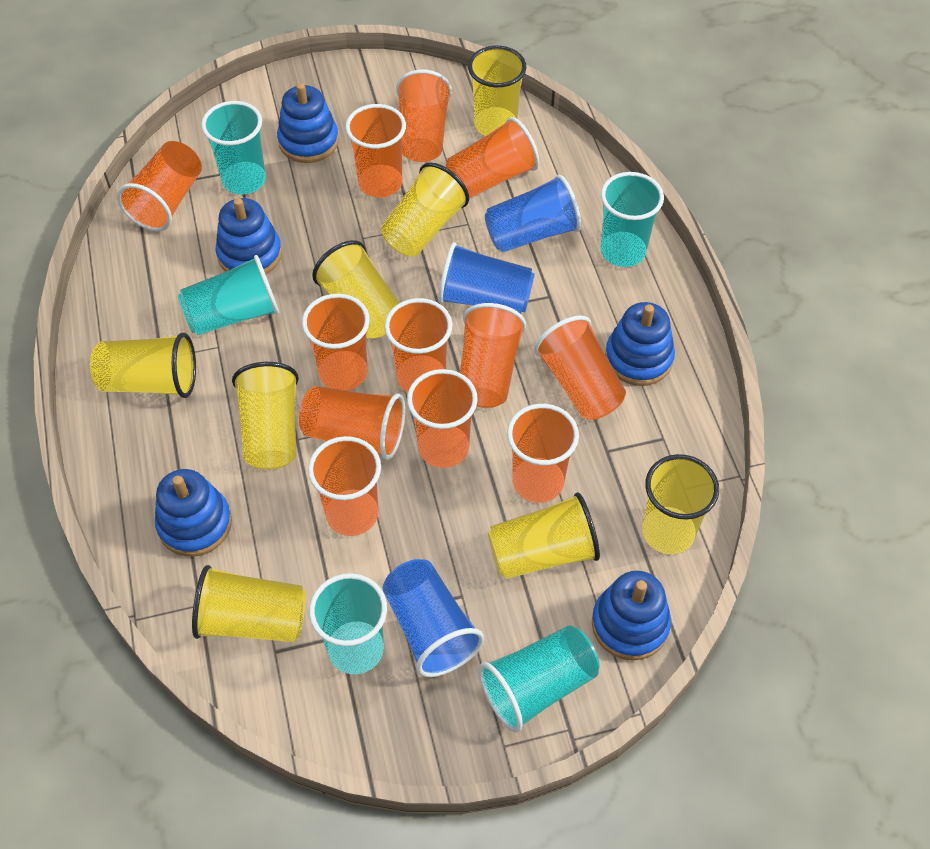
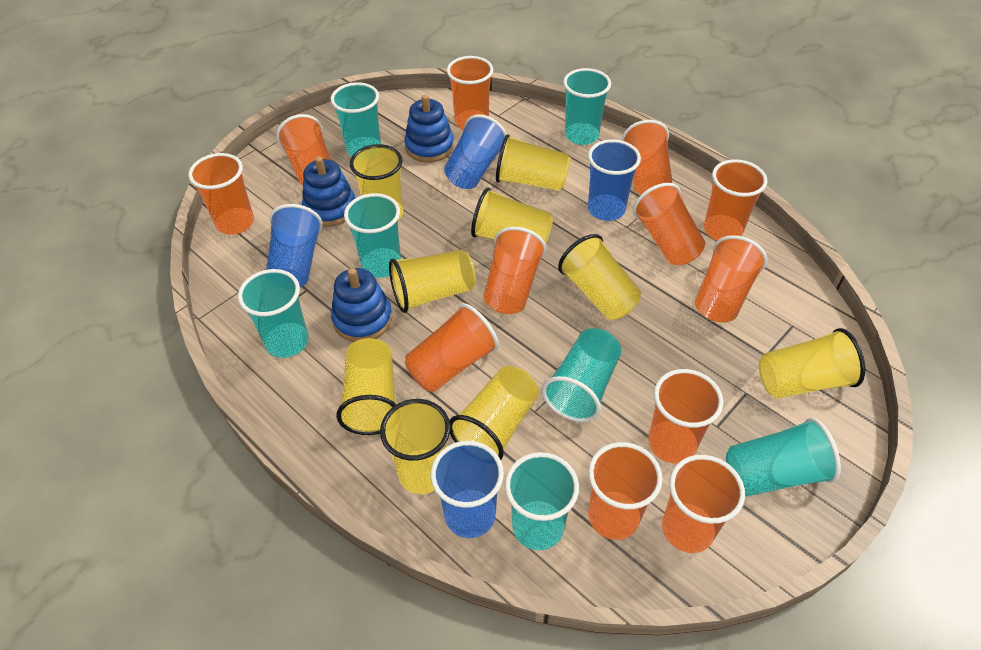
blue cup: 3 -> 4
blue stacking toy: 5 -> 3
turquoise cup: 5 -> 7
yellow cup: 8 -> 9

